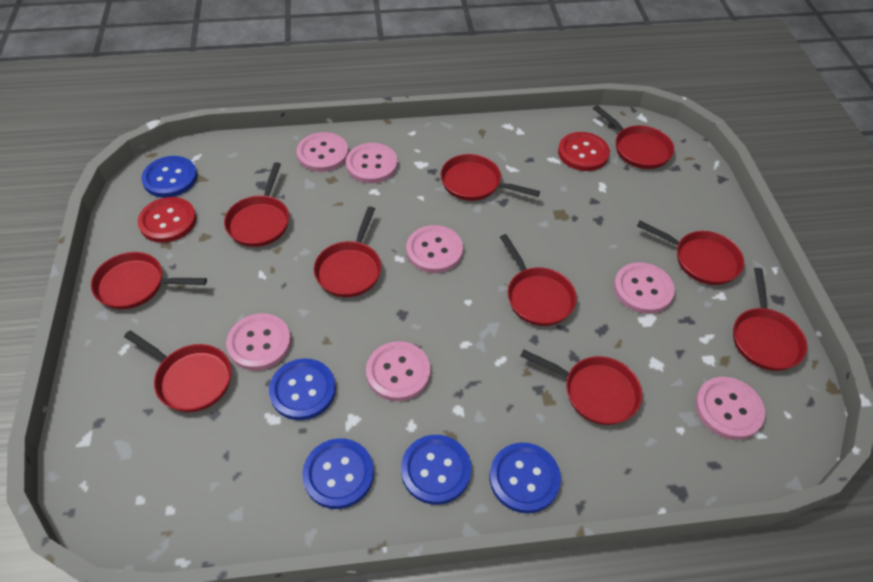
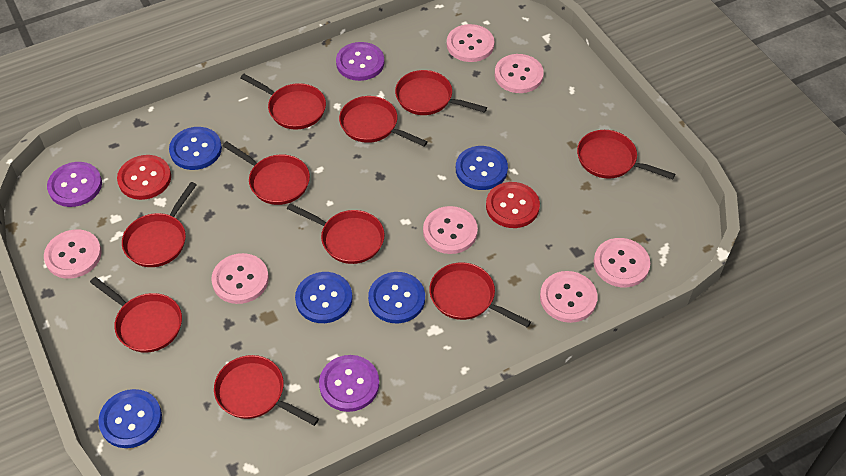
purple button: 0 -> 3

